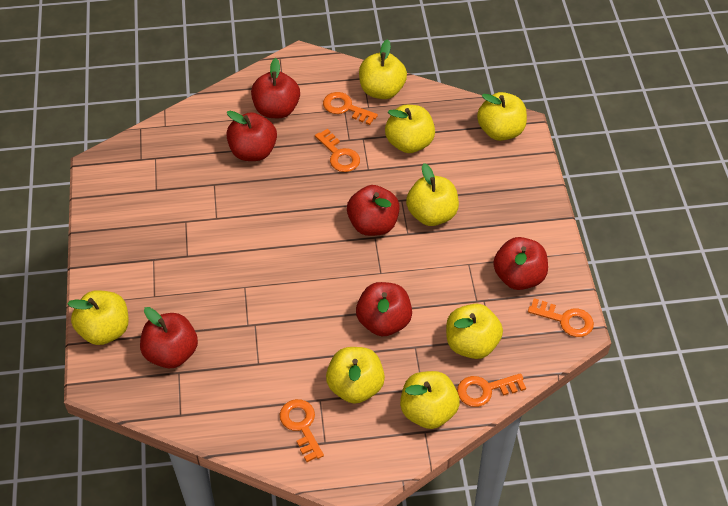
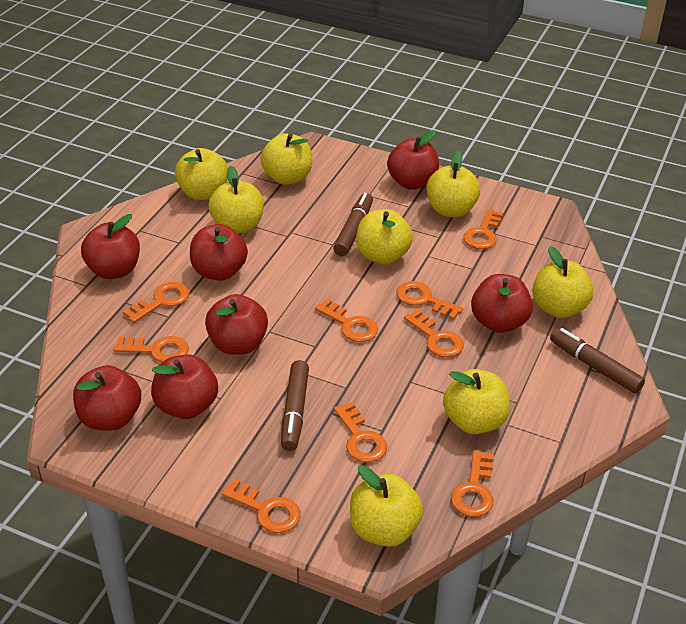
brown marker: 0 -> 3
orange key: 5 -> 9
red apple: 6 -> 7

